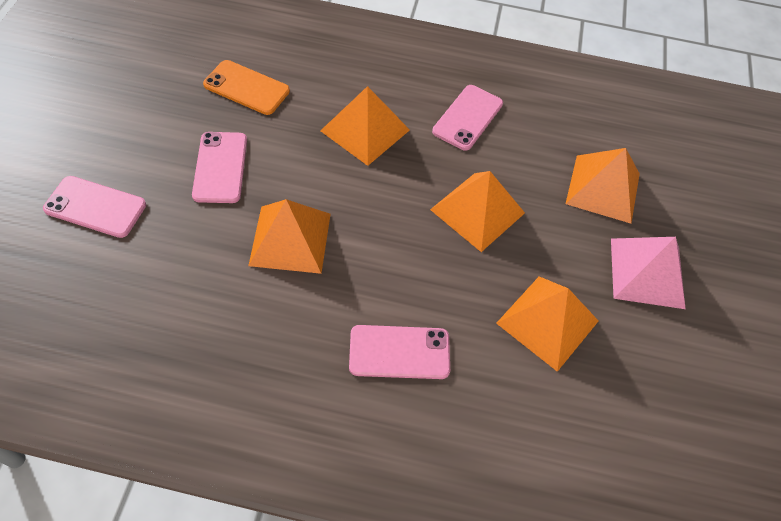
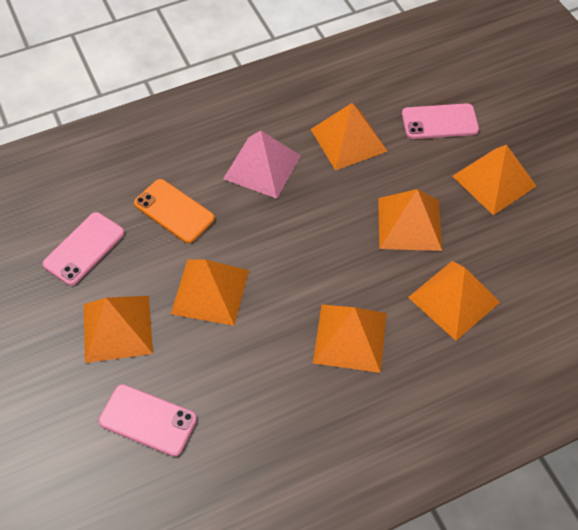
orange pyramid: 5 -> 7
pink phone: 4 -> 3

